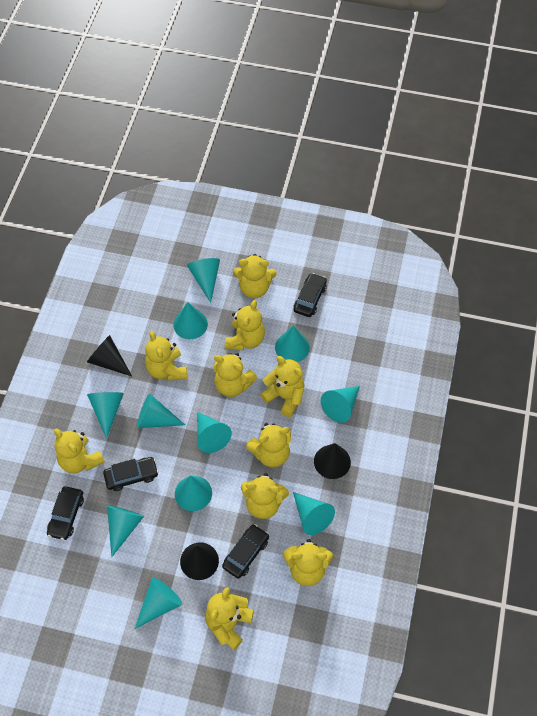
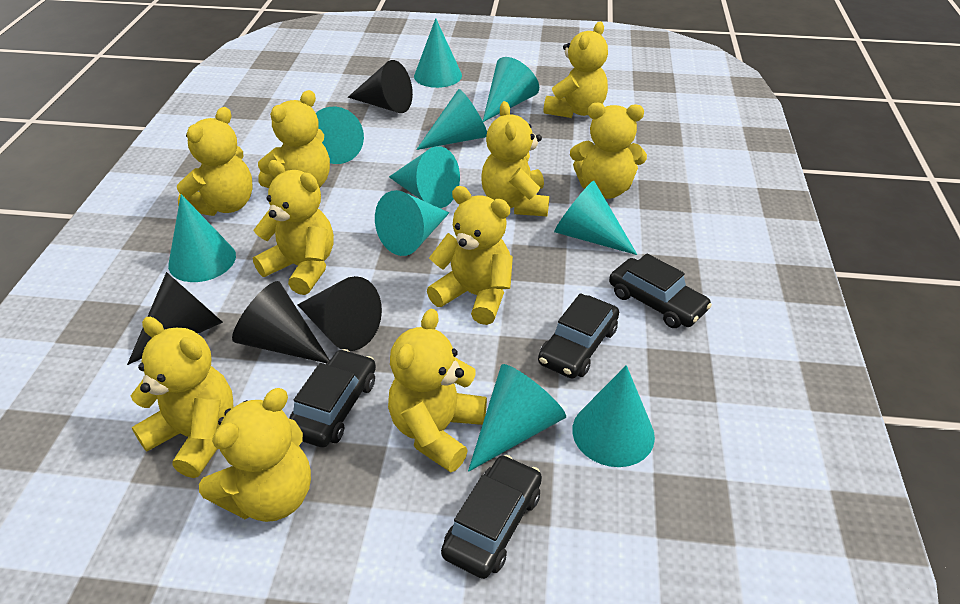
black cone: 3 -> 4
turquoise cone: 11 -> 10

